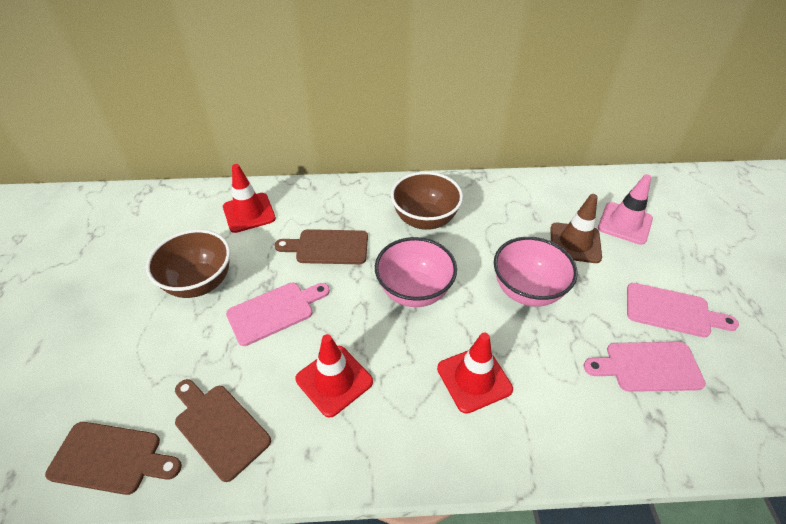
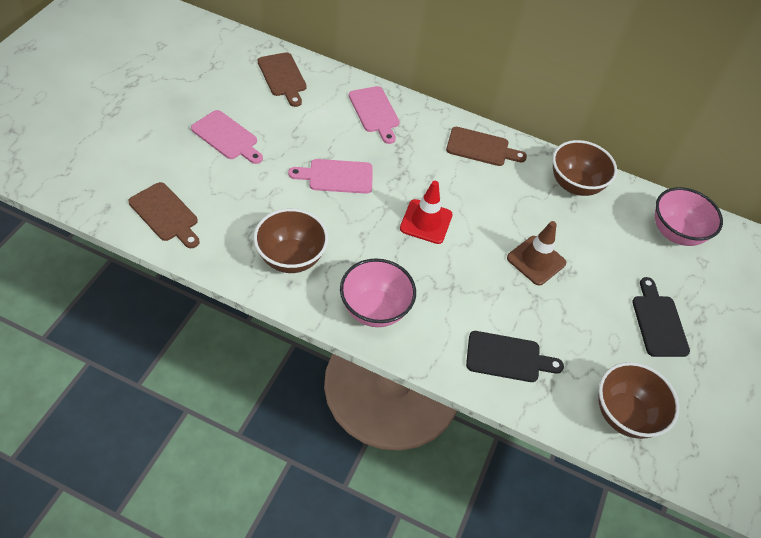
black cutting board: 0 -> 2
brown bowl: 2 -> 3
pink traffic cone: 1 -> 0
red traffic cone: 3 -> 1

